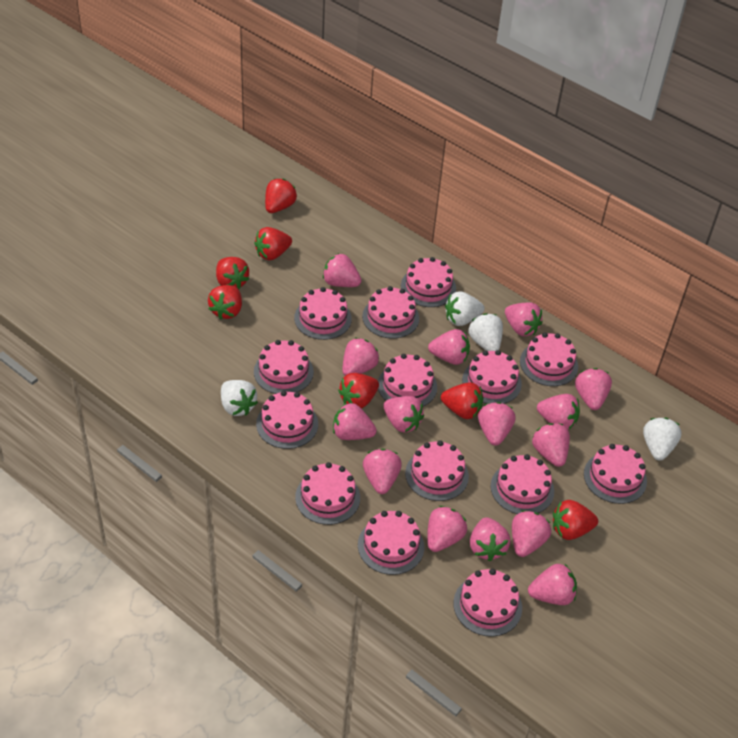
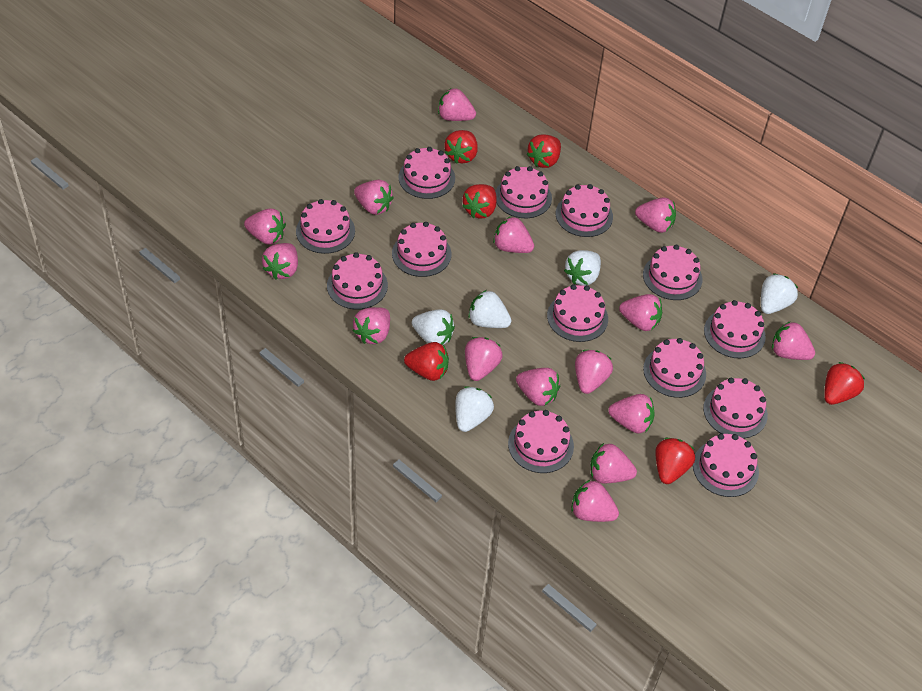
pink cake: 14 -> 13
red strawberry: 7 -> 6
white strawberry: 4 -> 5

